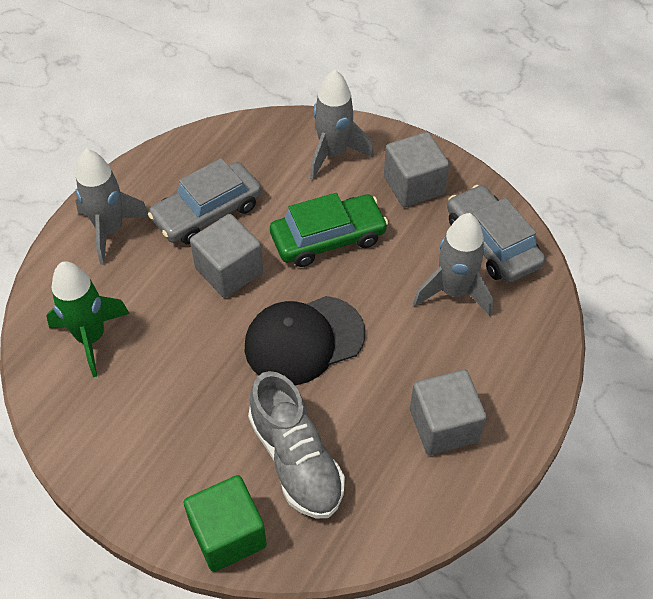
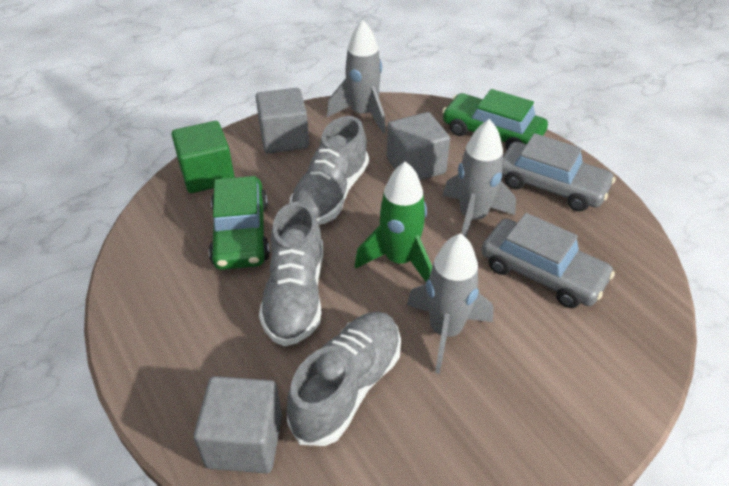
black cap: 1 -> 0
green car: 1 -> 2
grey shoe: 1 -> 3

